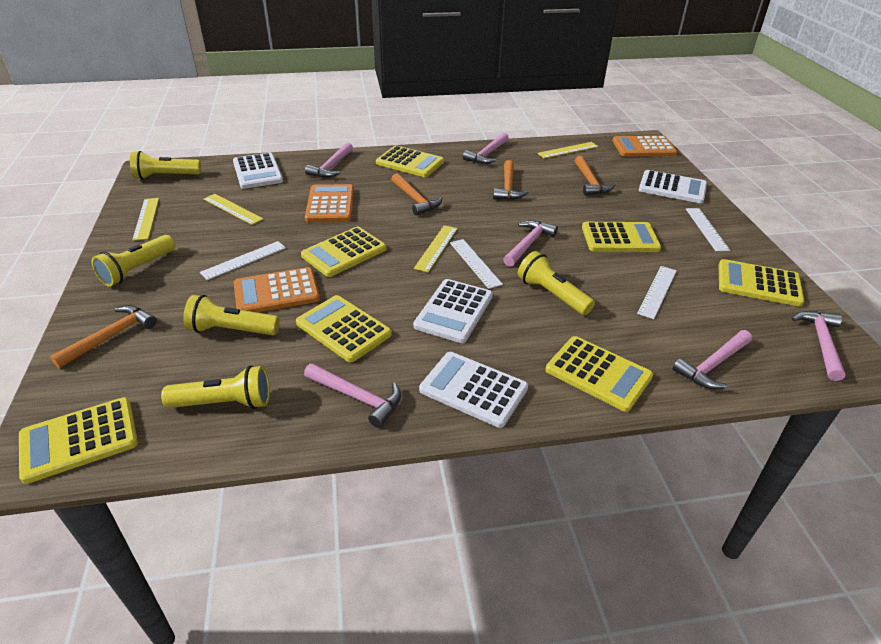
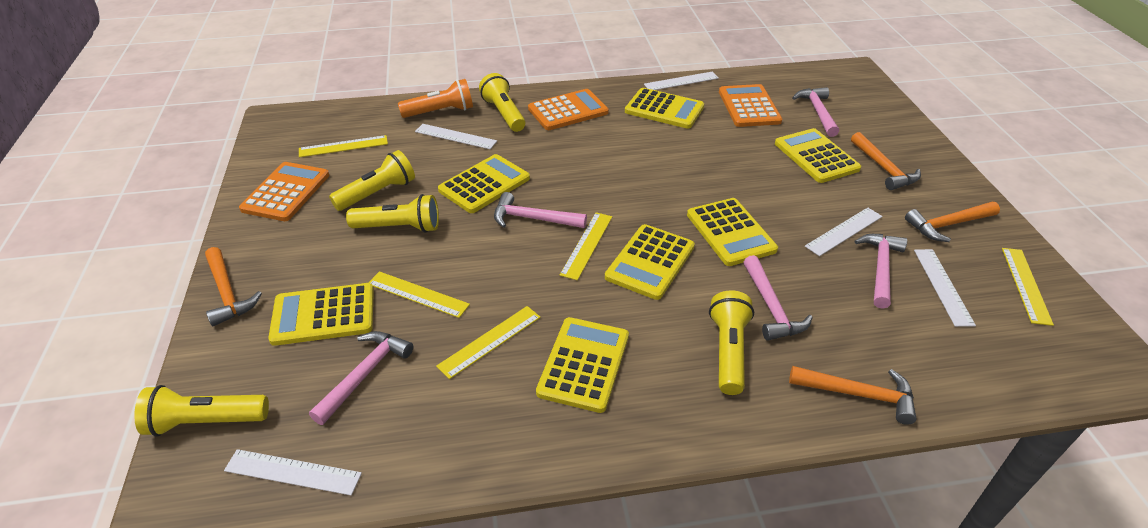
orange flashlight: 0 -> 1
pink hammer: 6 -> 5
white calculator: 4 -> 0
white ruler: 4 -> 5
yellow ruler: 4 -> 5

